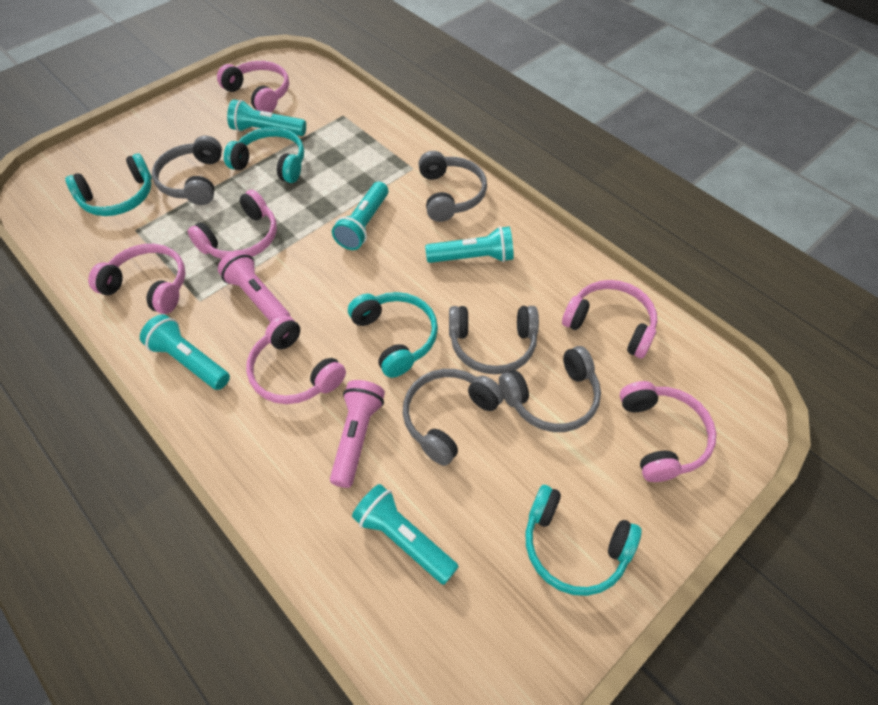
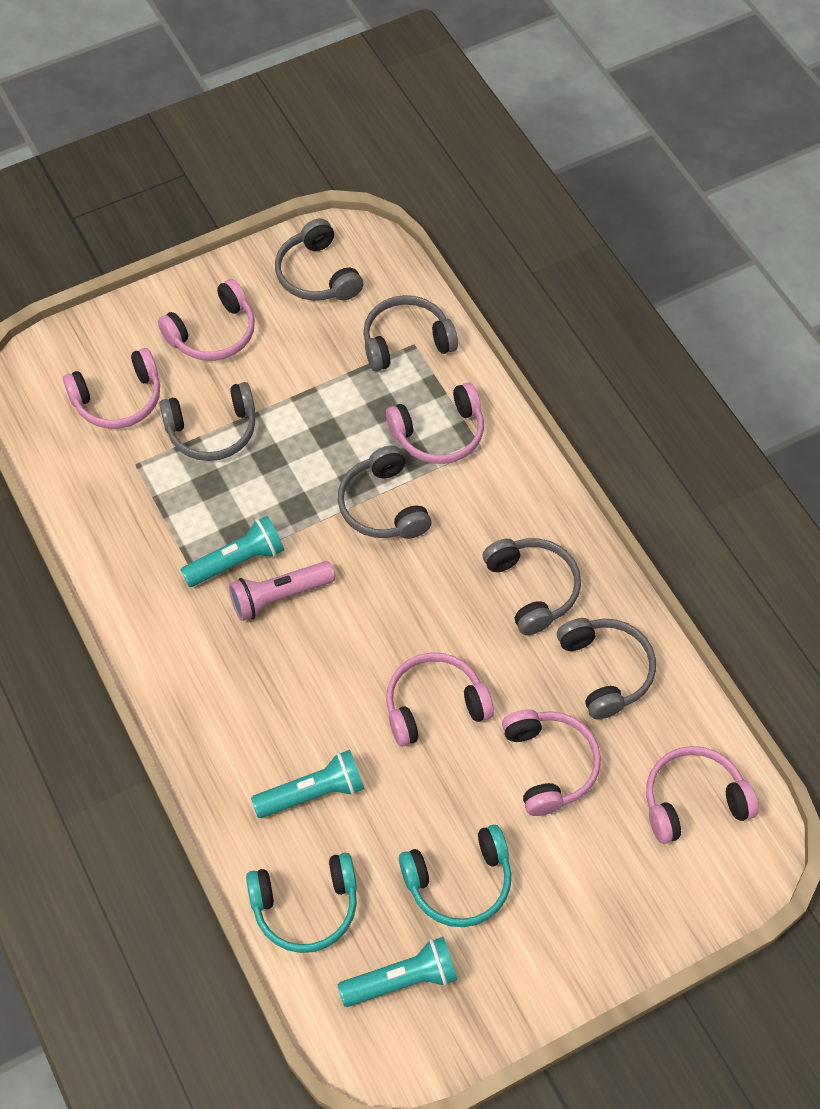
grey headphones: 5 -> 6
pink flashlight: 2 -> 1
turquoise flashlight: 5 -> 3
turquoise headphones: 4 -> 2

